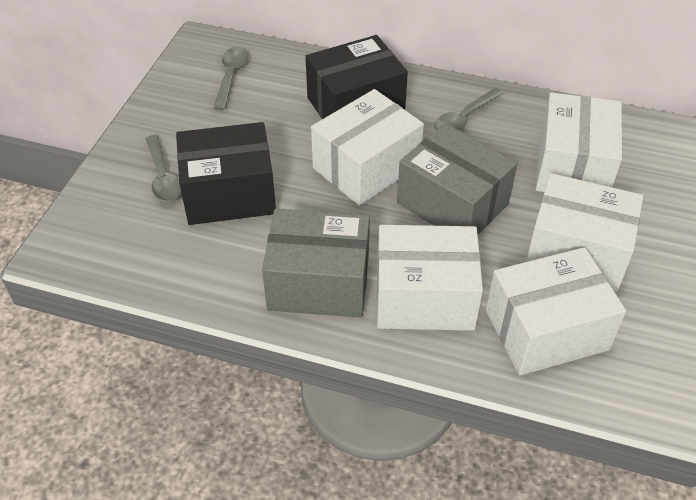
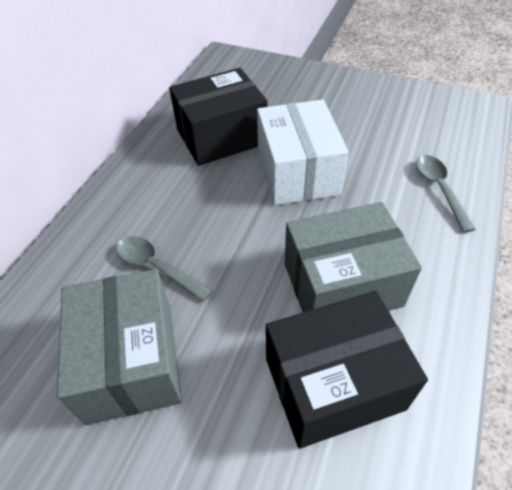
grey spoon: 3 -> 2
white box: 5 -> 1

